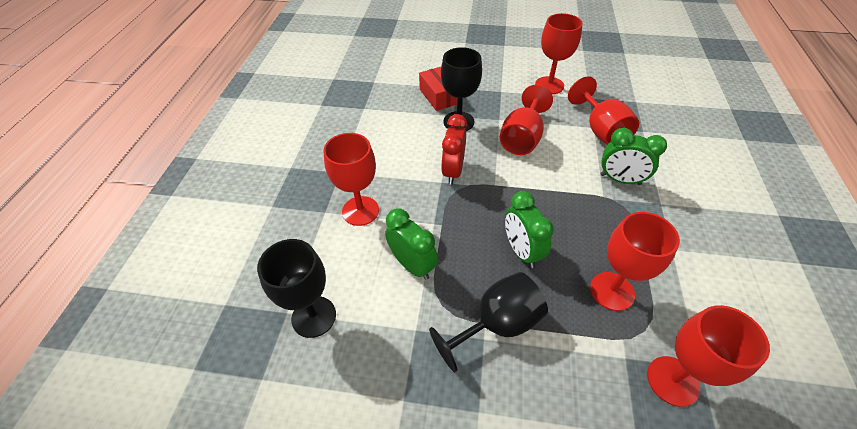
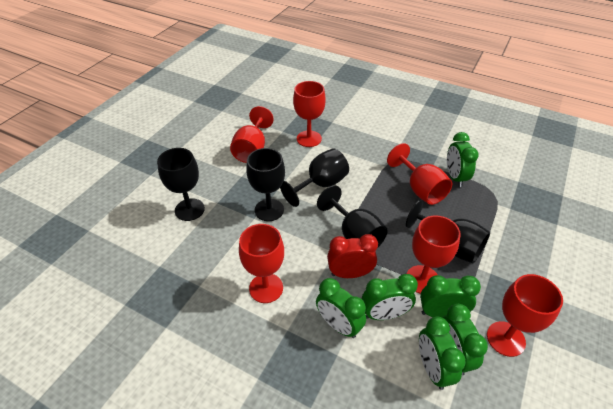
black goblet: 3 -> 5
green clock: 3 -> 6
red box: 1 -> 0

